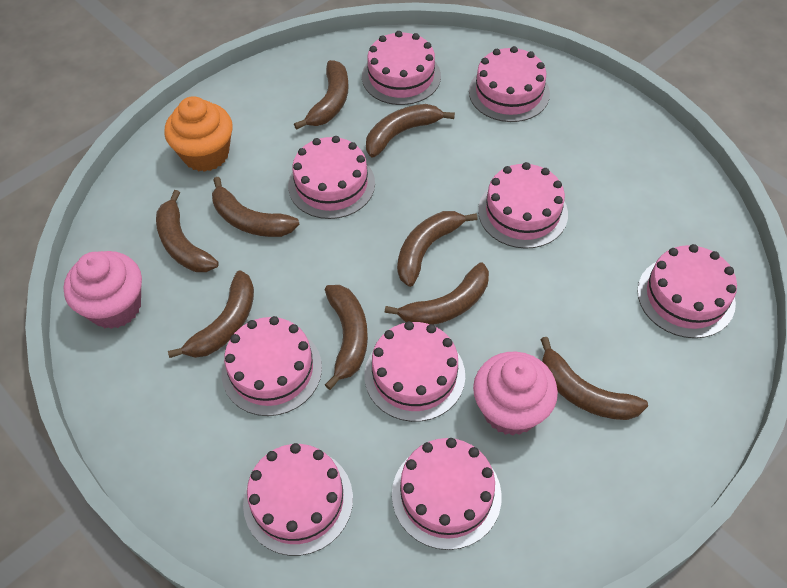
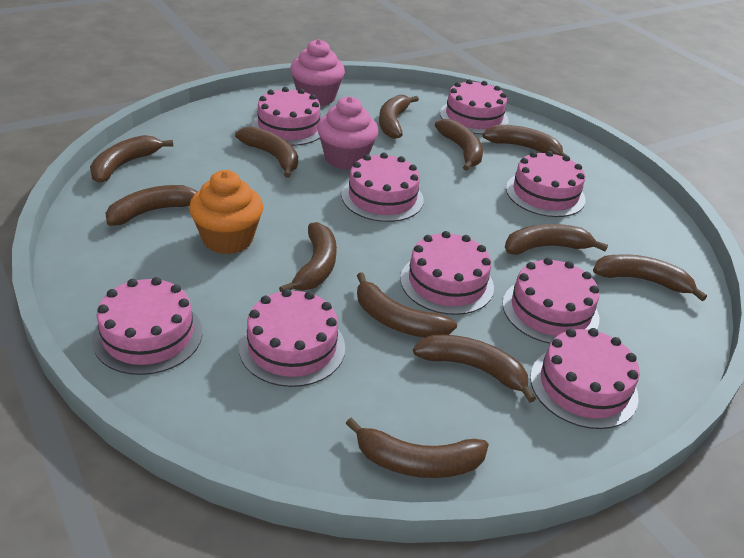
brown banana: 9 -> 12

